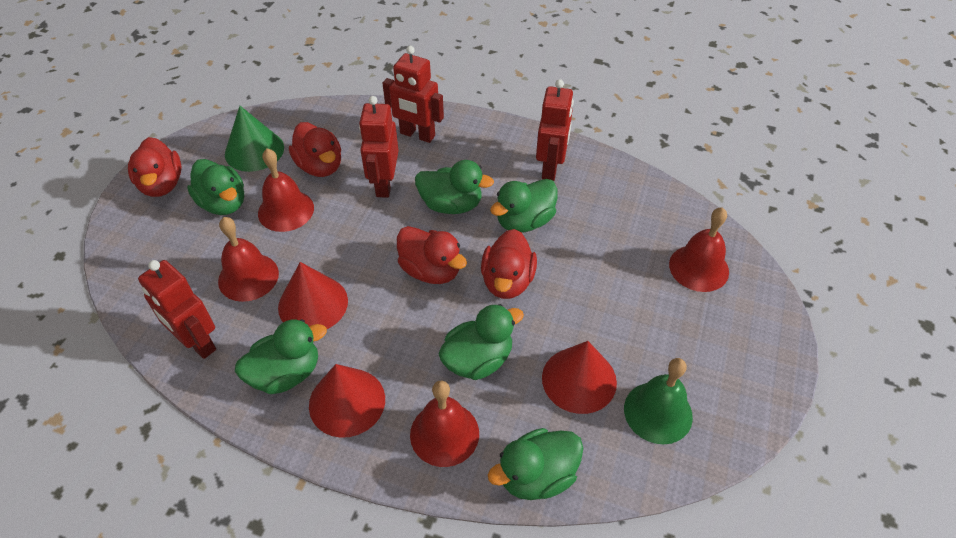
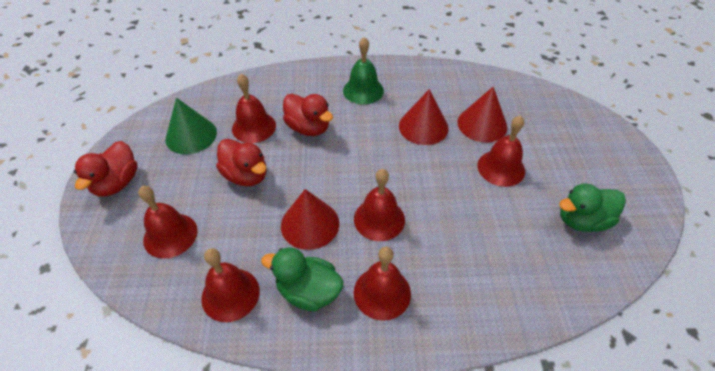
green duck: 6 -> 2
red bell: 4 -> 6
red duck: 4 -> 3
red robot: 4 -> 0

